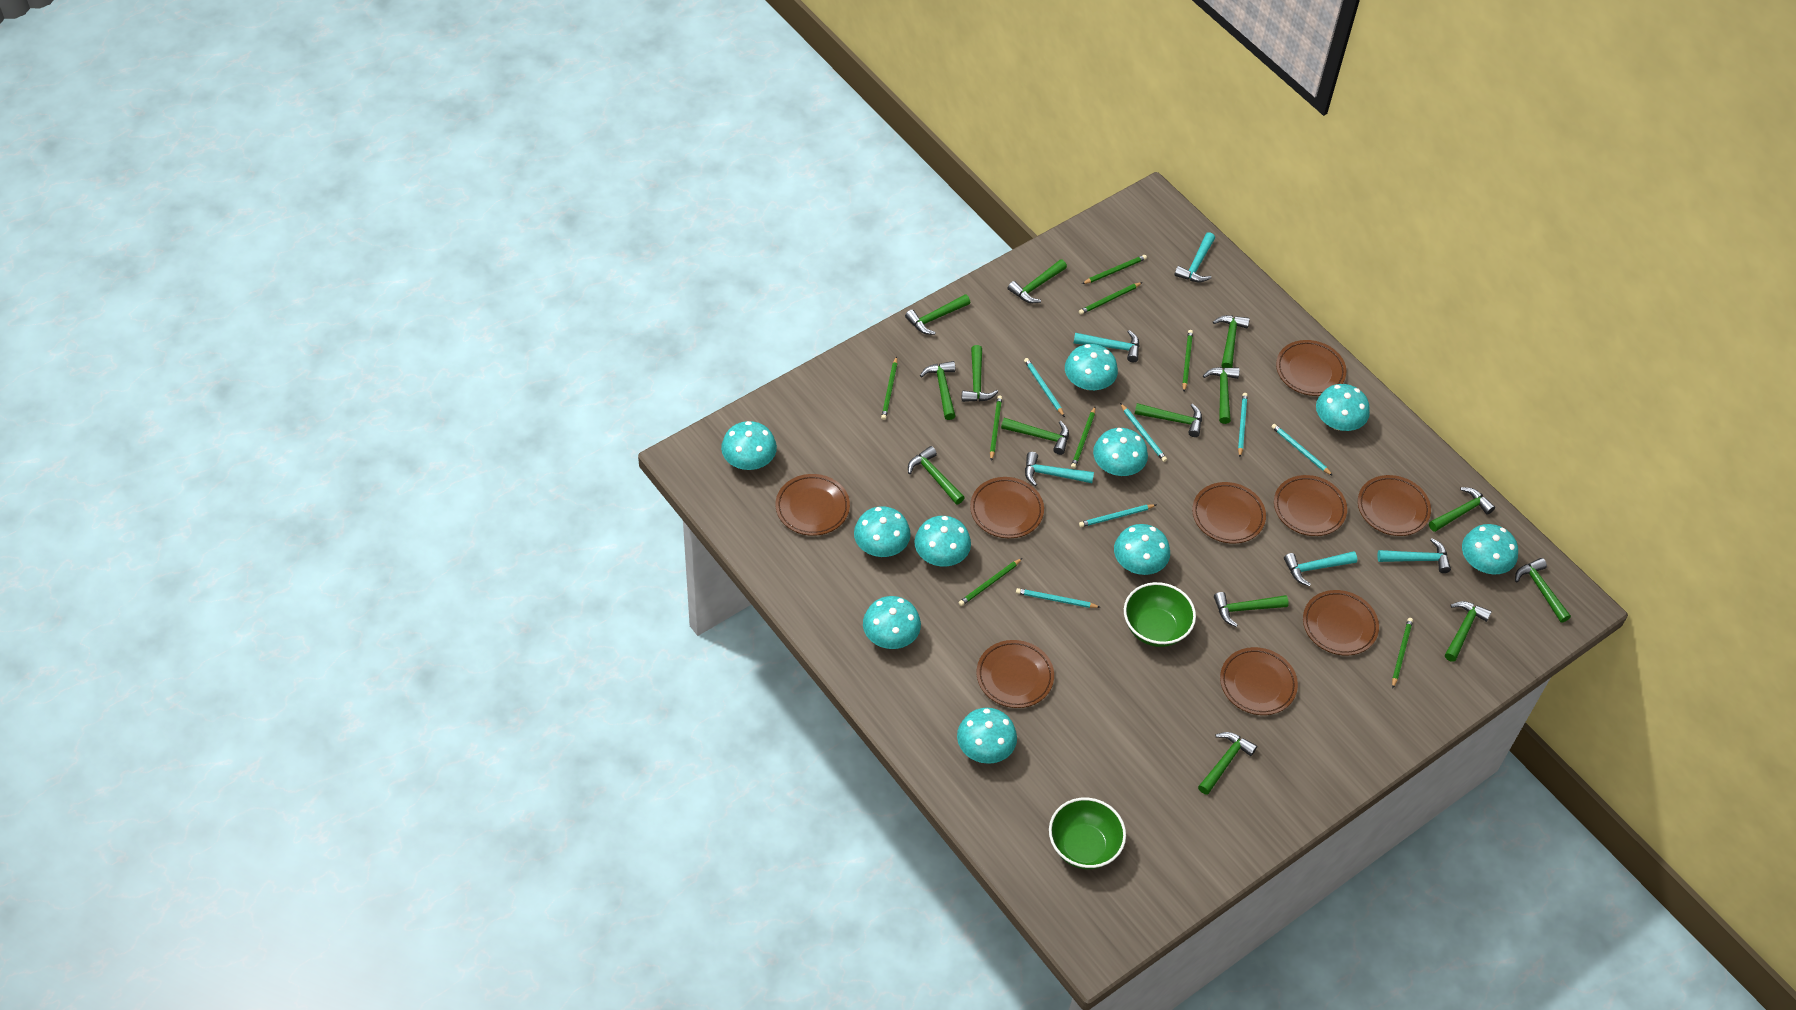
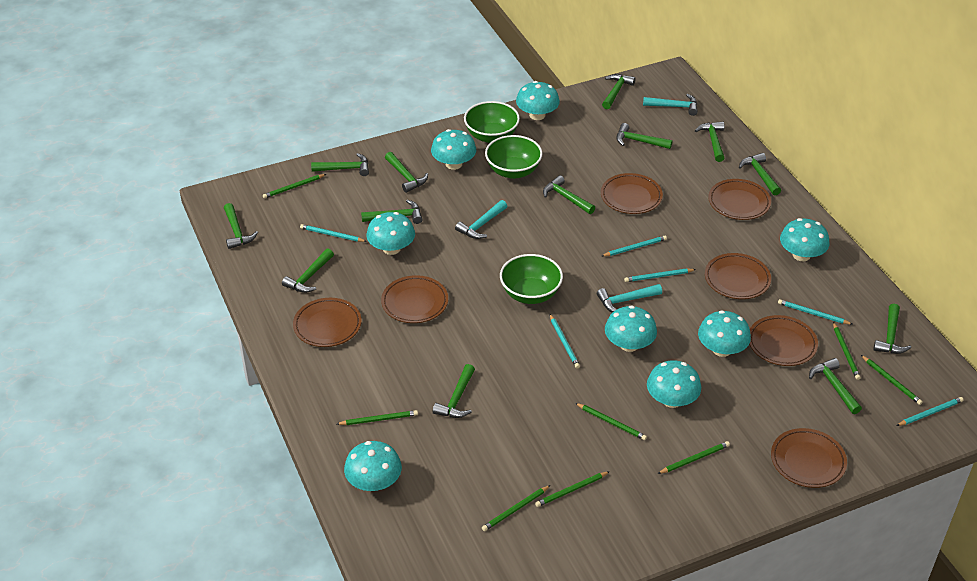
brown plate: 9 -> 7
green bowl: 2 -> 3
green hammer: 14 -> 13
turquoise hammer: 5 -> 3
turquoise mushroom: 10 -> 8

